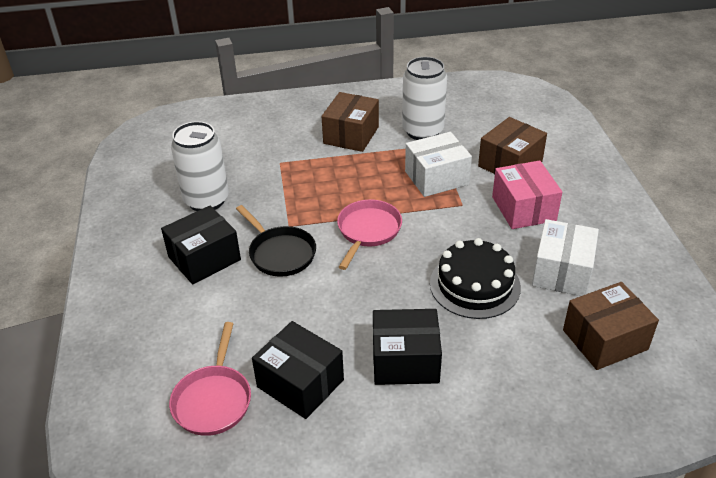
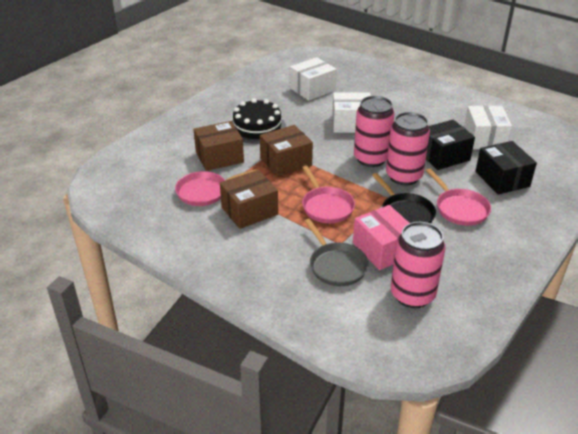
black box: 3 -> 2
grey pan: 0 -> 1
pink can: 0 -> 3
pink pan: 2 -> 3
white box: 2 -> 3
white can: 2 -> 0

